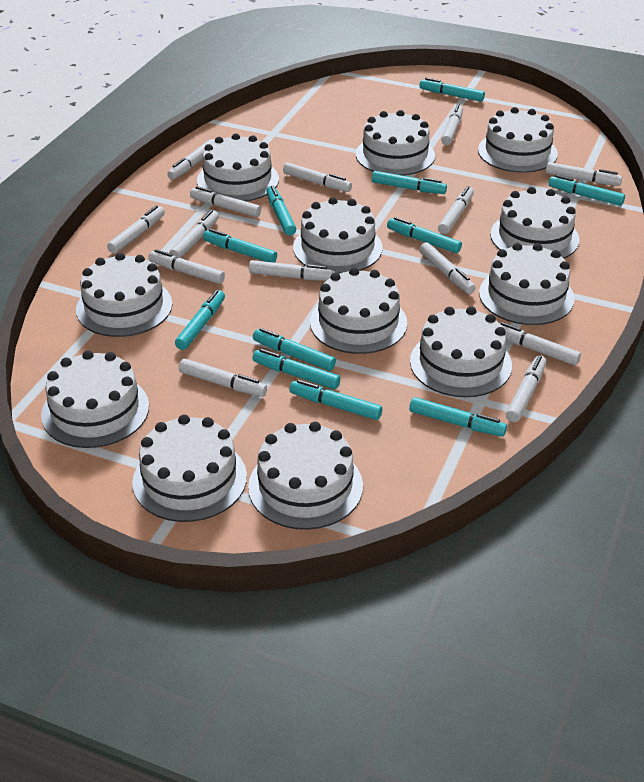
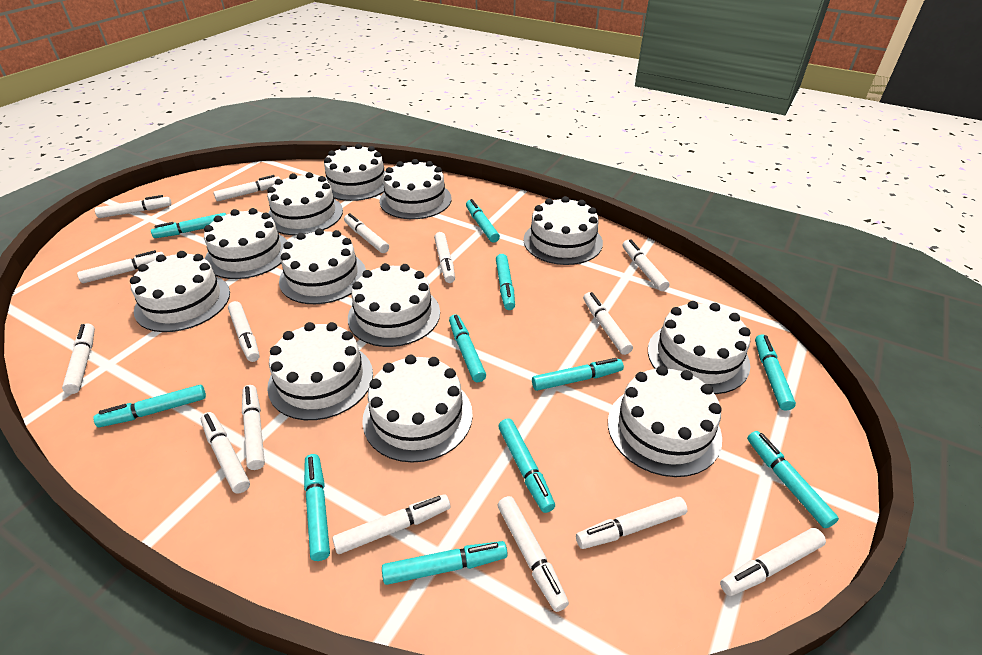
white marker: 14 -> 15

